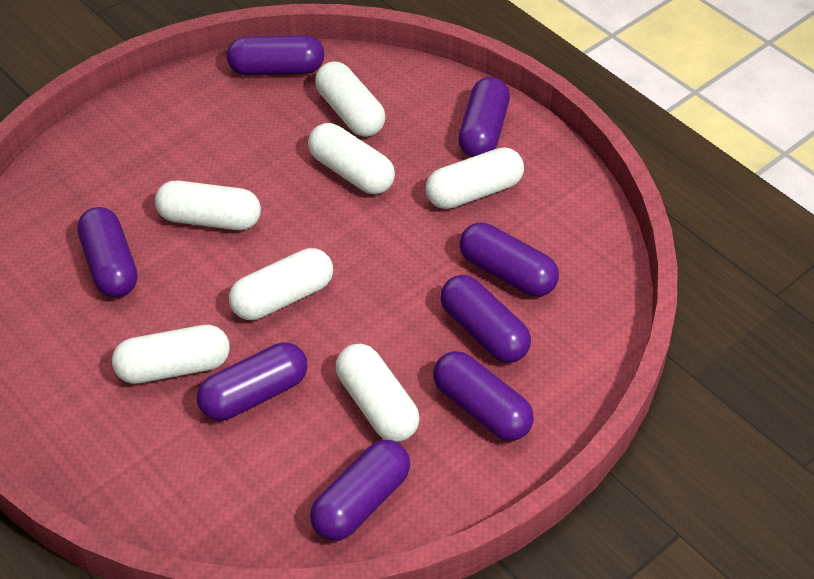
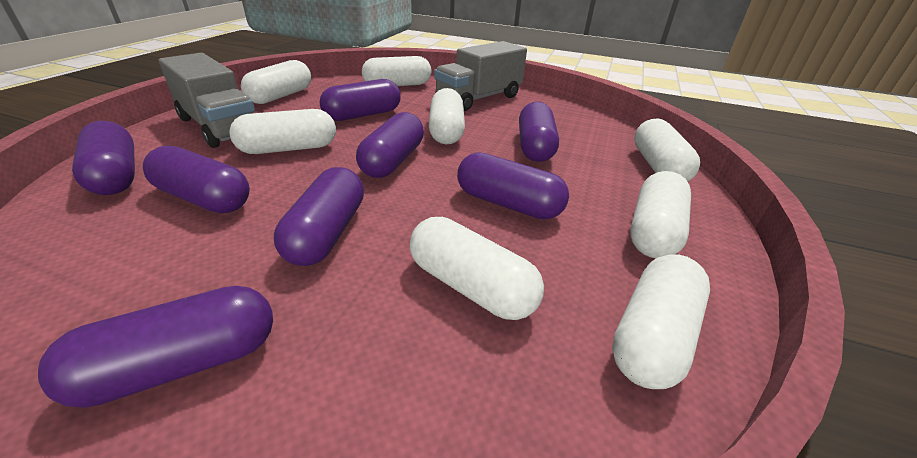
grey truck: 0 -> 2
white capsule: 7 -> 8

